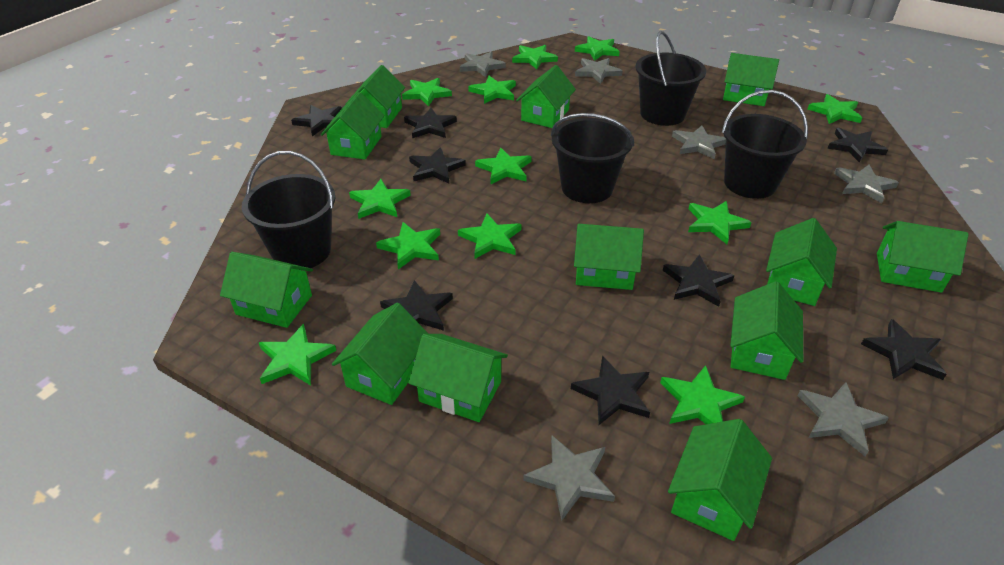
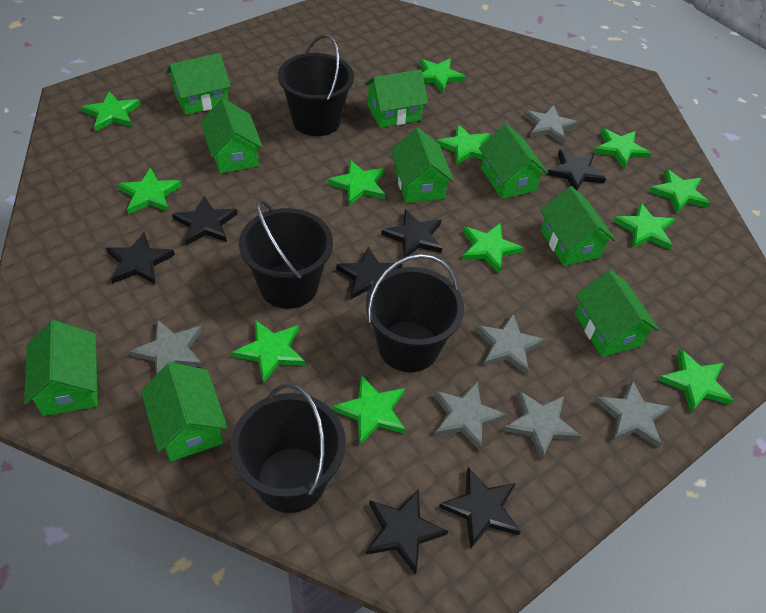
black star: 8 -> 7
green house: 12 -> 9

